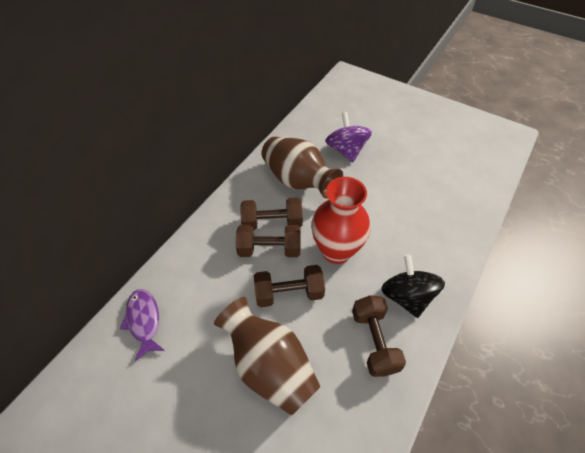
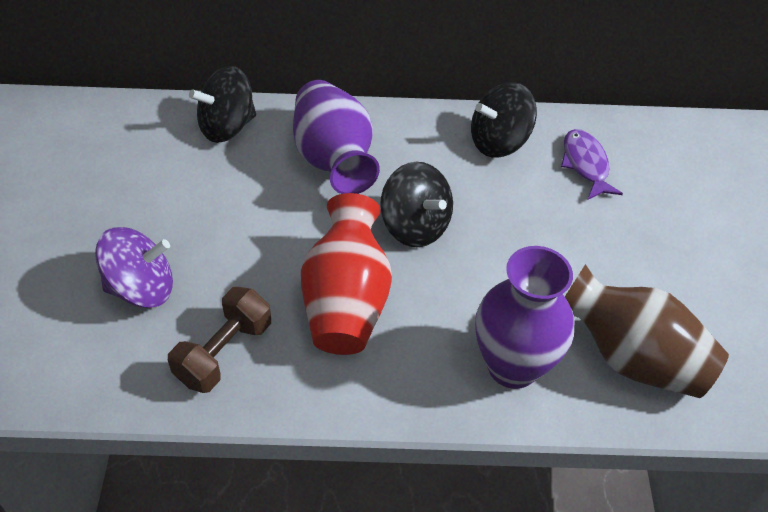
black spinning top: 1 -> 3
brown dumbbell: 4 -> 1
brown vase: 2 -> 1
purple vase: 0 -> 2

